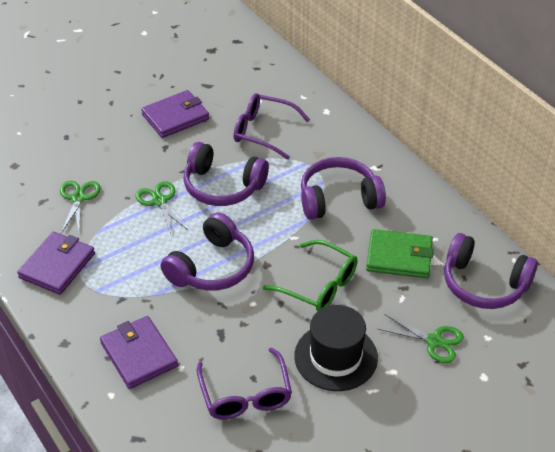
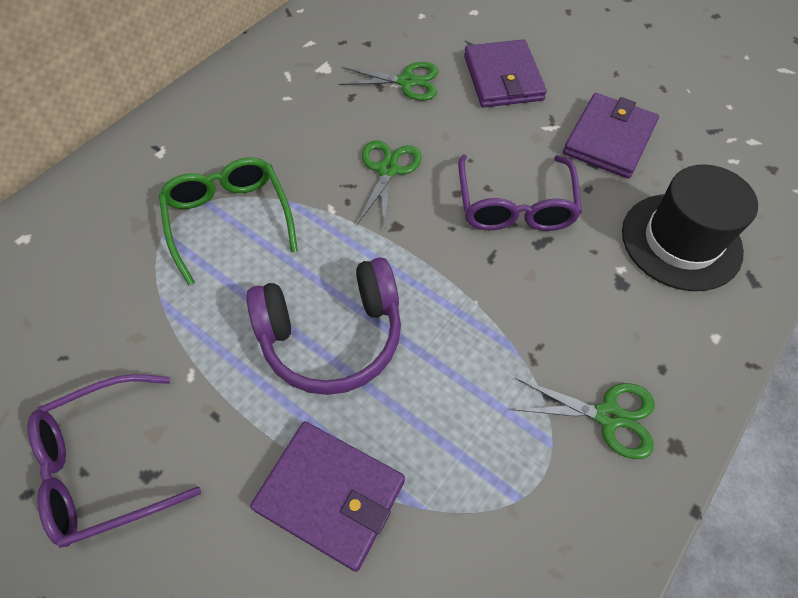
green wallet: 1 -> 0
purple headphones: 4 -> 1

